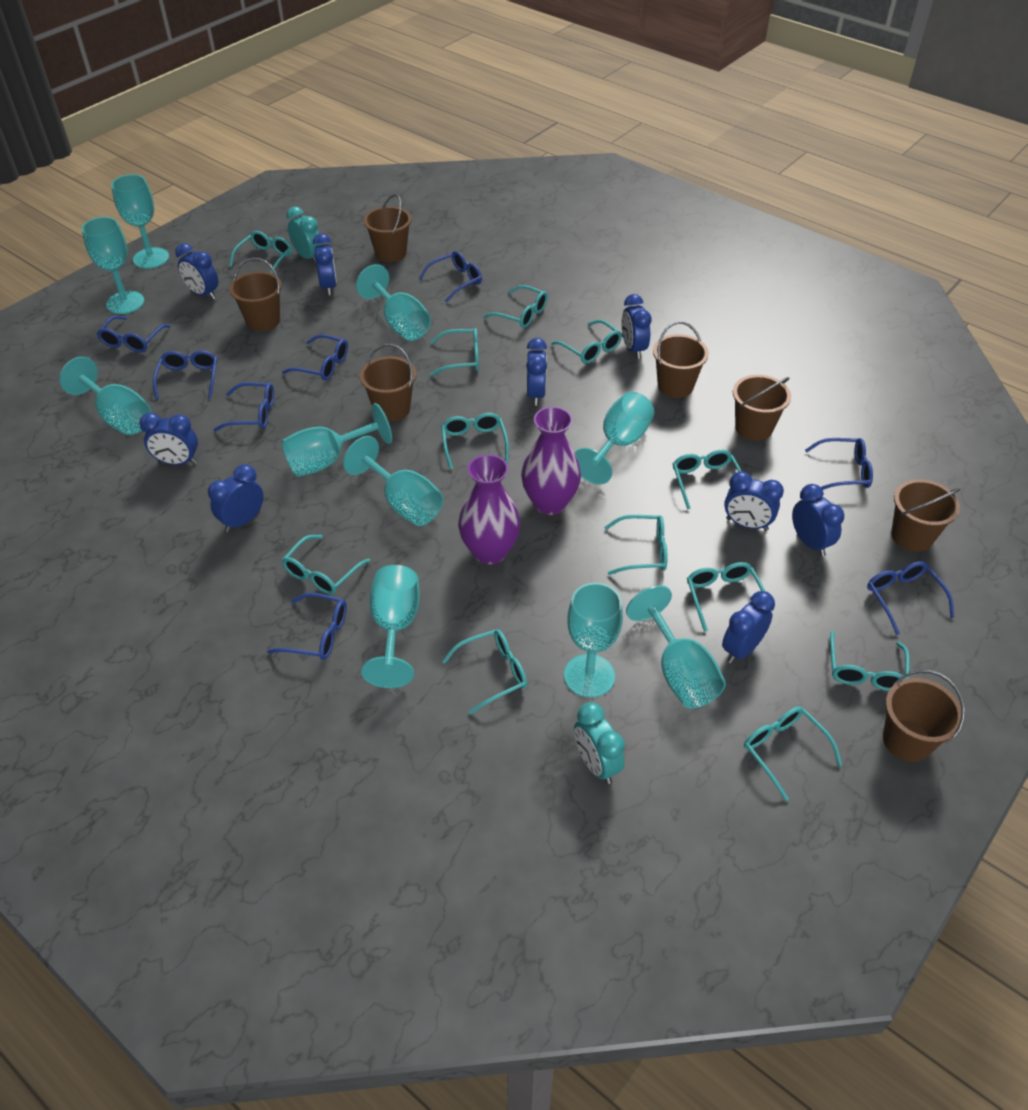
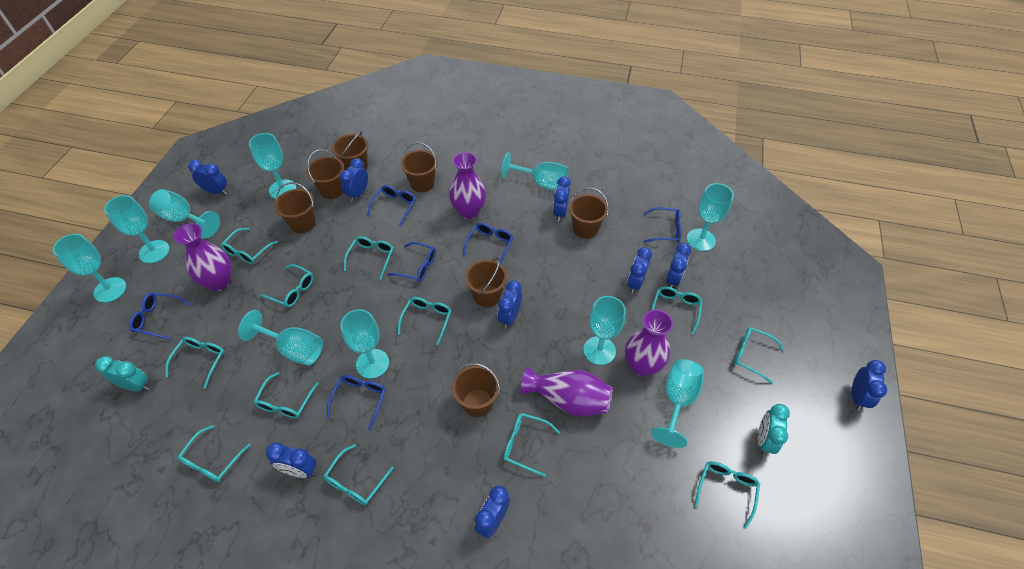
blue glasses: 8 -> 6
purple vase: 2 -> 4

